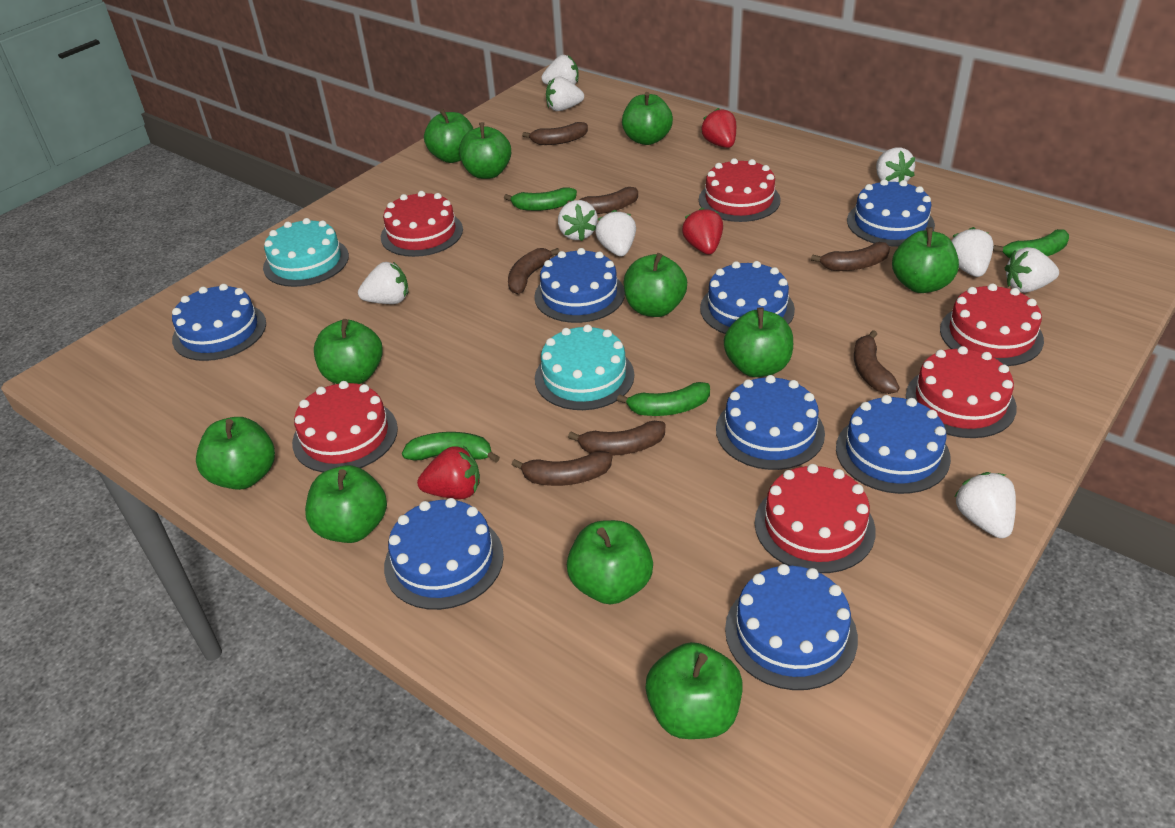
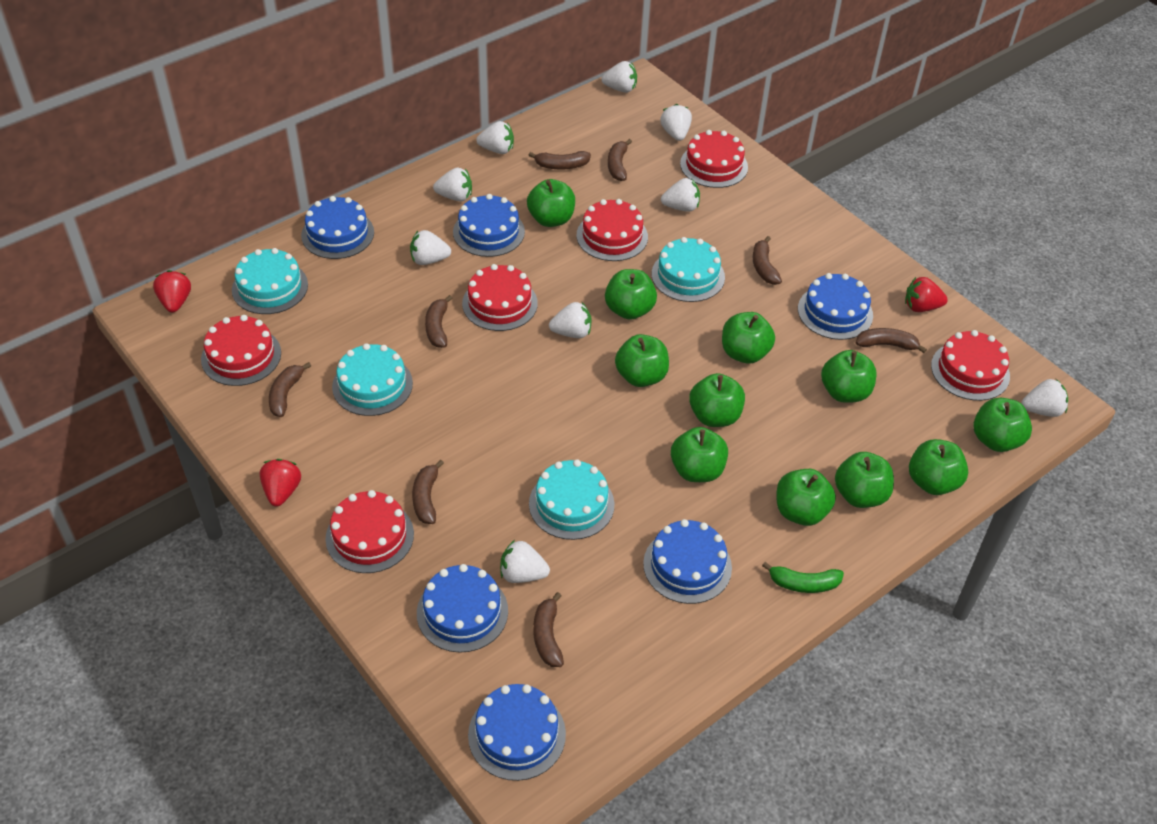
blue cake: 8 -> 6
brown banana: 7 -> 8
green banana: 4 -> 1
turquoise cake: 2 -> 4

